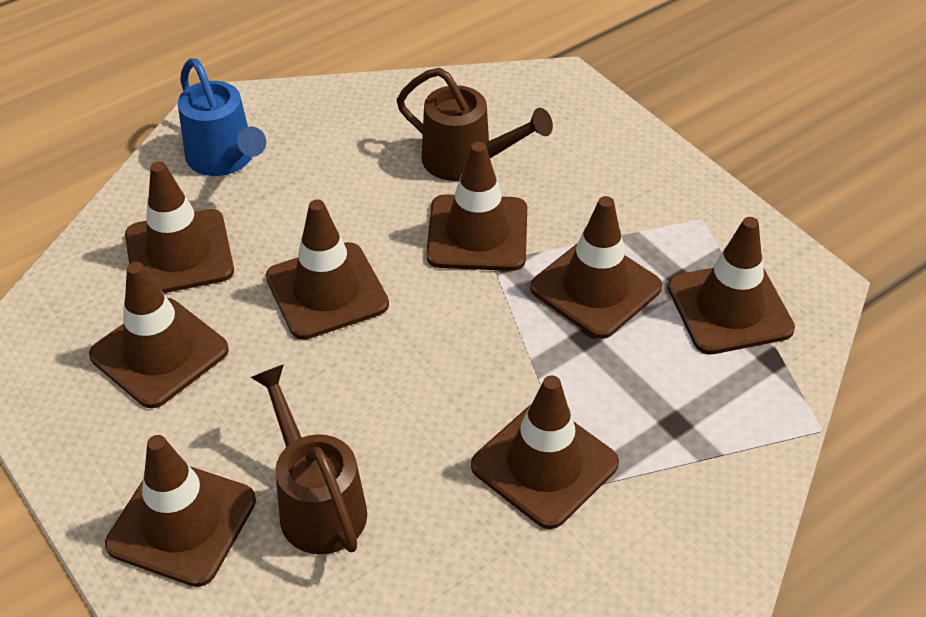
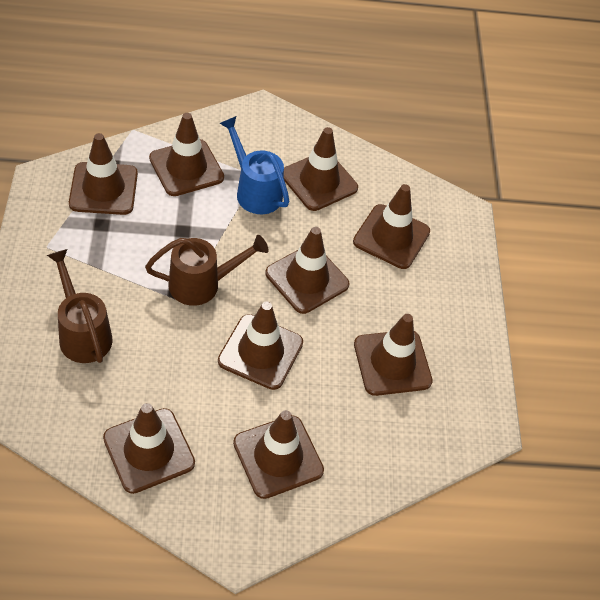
brown traffic cone: 8 -> 9

